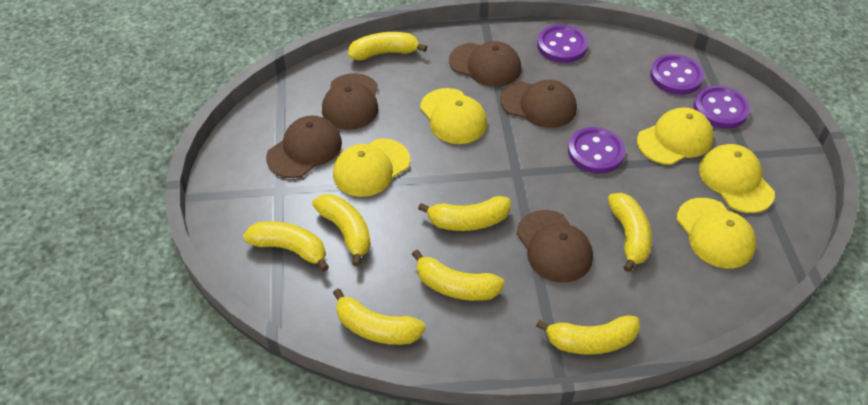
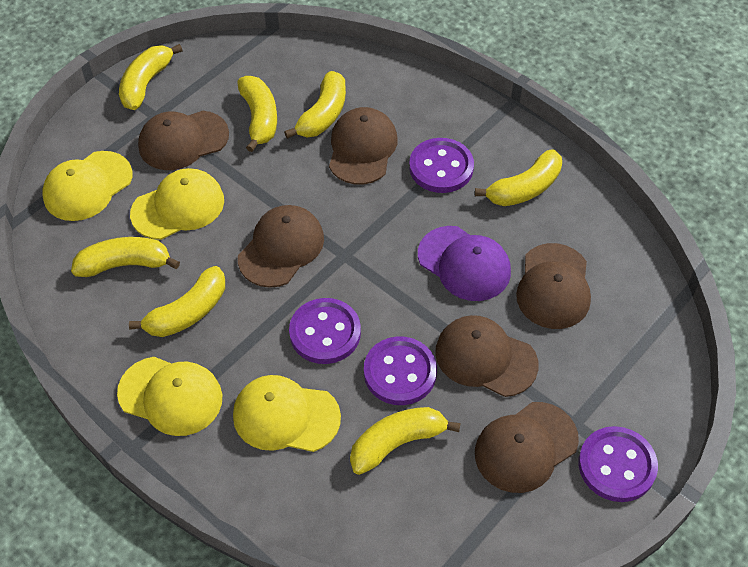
brown cap: 5 -> 6
purple cap: 0 -> 1
yellow banana: 8 -> 7
yellow cap: 5 -> 4

